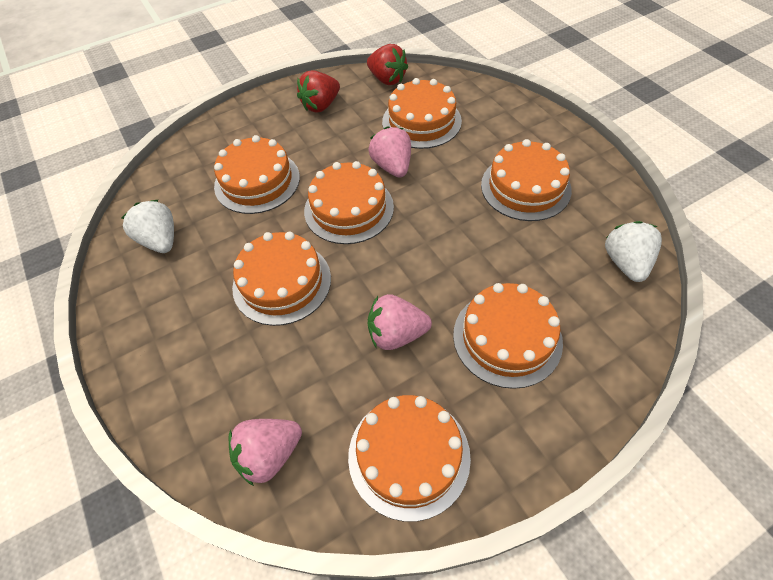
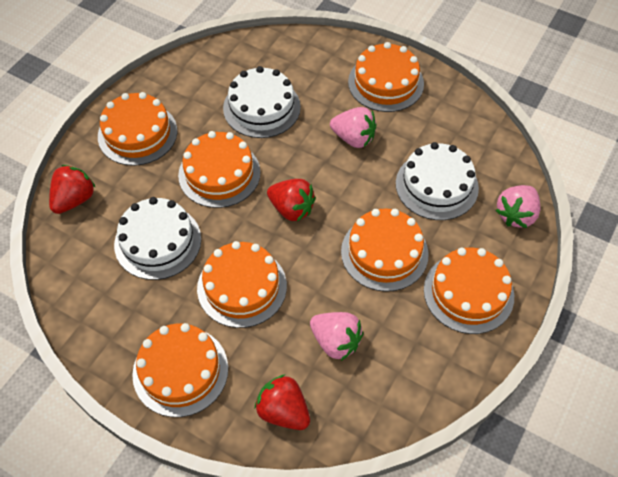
red strawberry: 2 -> 3
white cake: 0 -> 3
white strawberry: 2 -> 0

